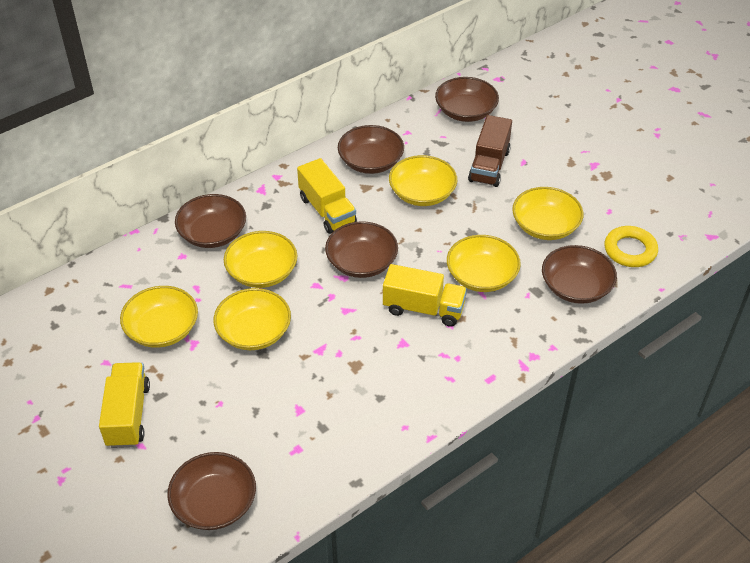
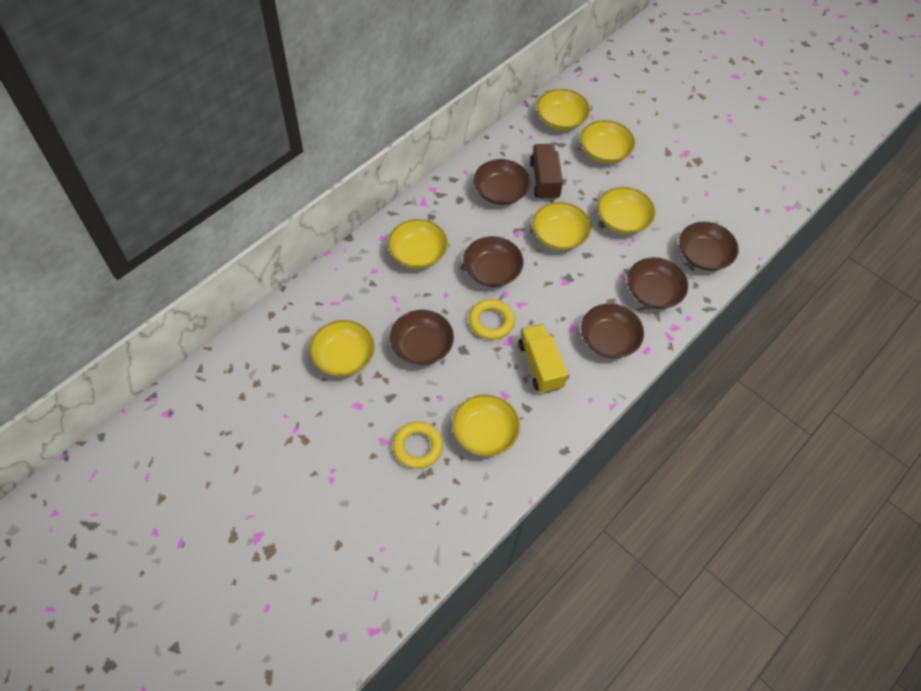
yellow bowl: 6 -> 7
yellow ring: 1 -> 2
yellow truck: 3 -> 1

